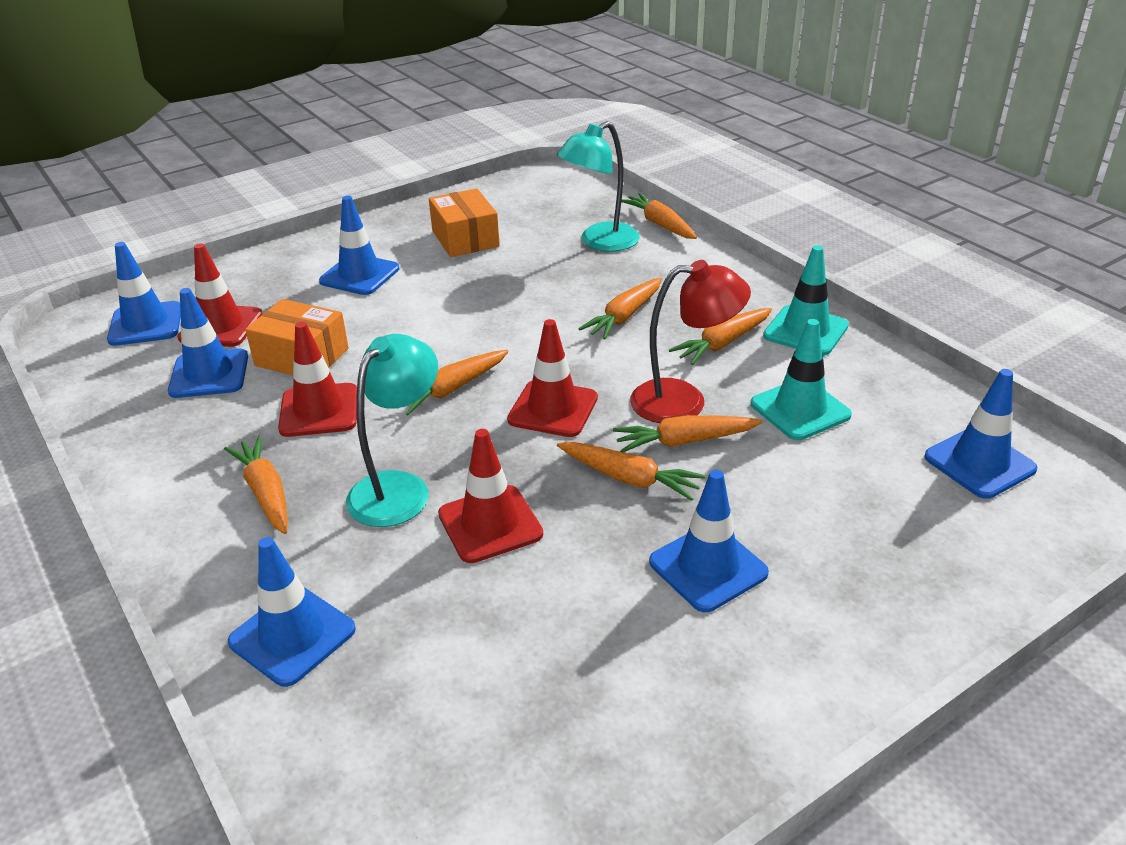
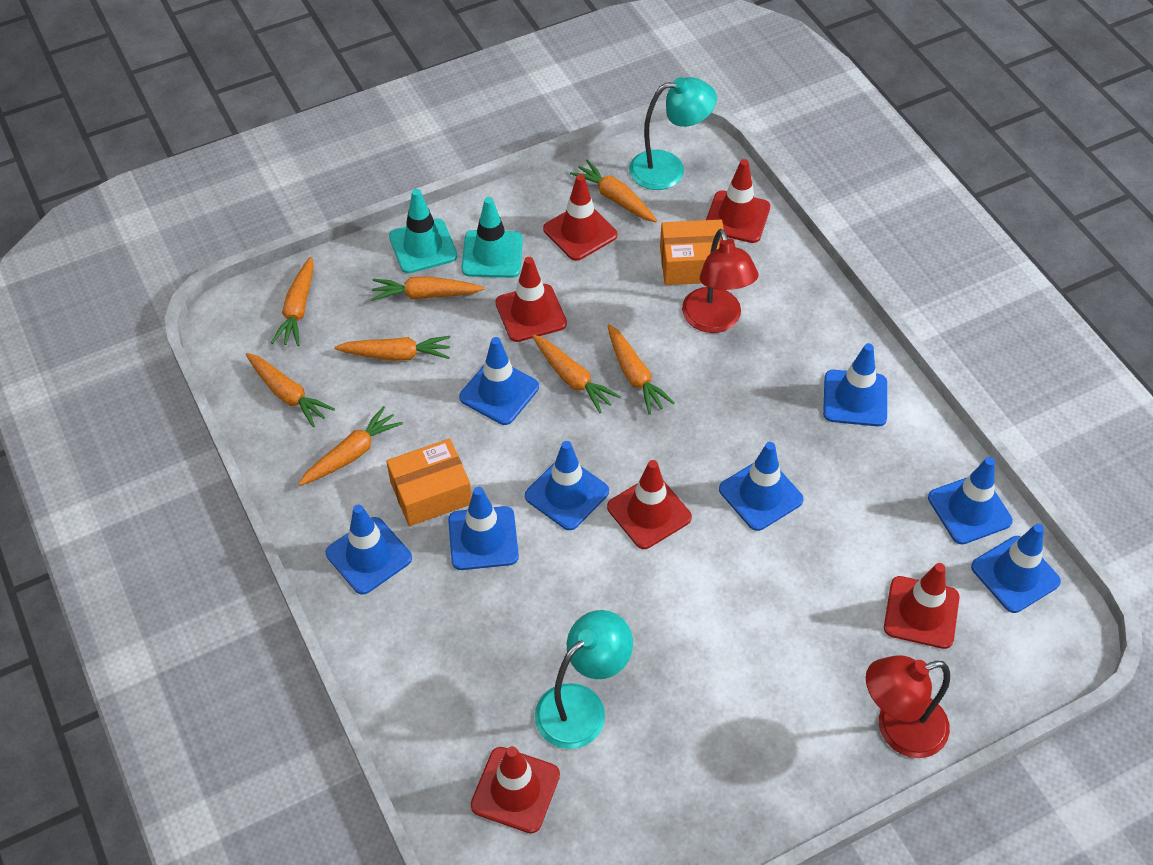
blue traffic cone: 6 -> 8
orange carrot: 7 -> 8
red lamp: 1 -> 2
red traffic cone: 4 -> 6

